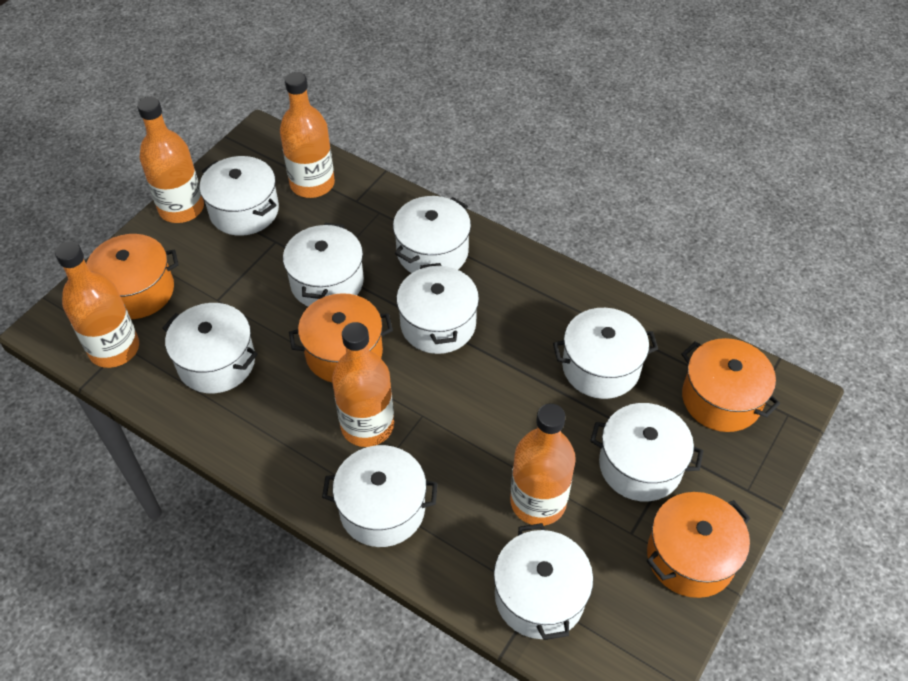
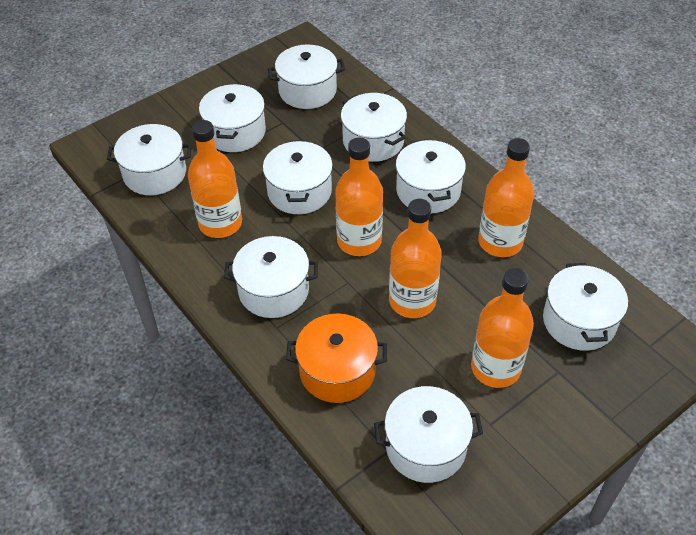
orange pot: 4 -> 1

